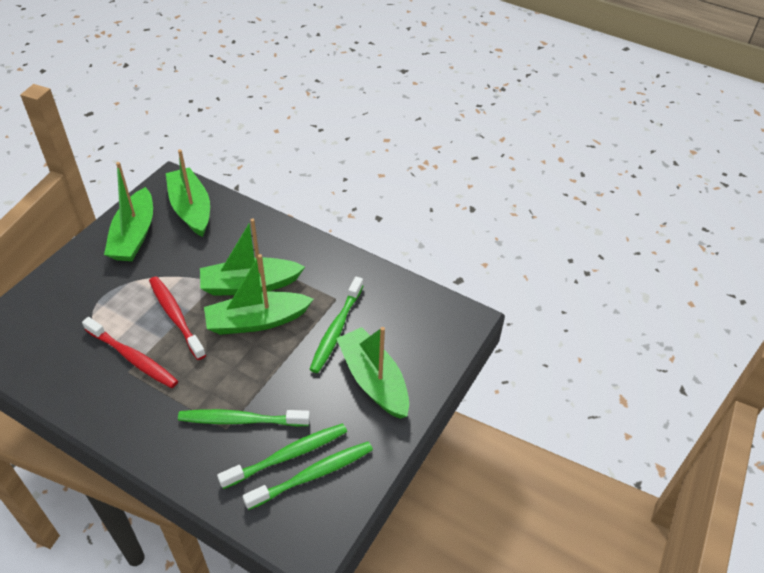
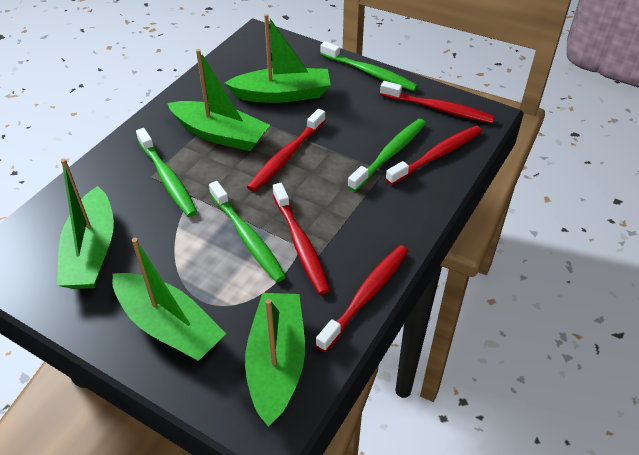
red toothbrush: 2 -> 5

